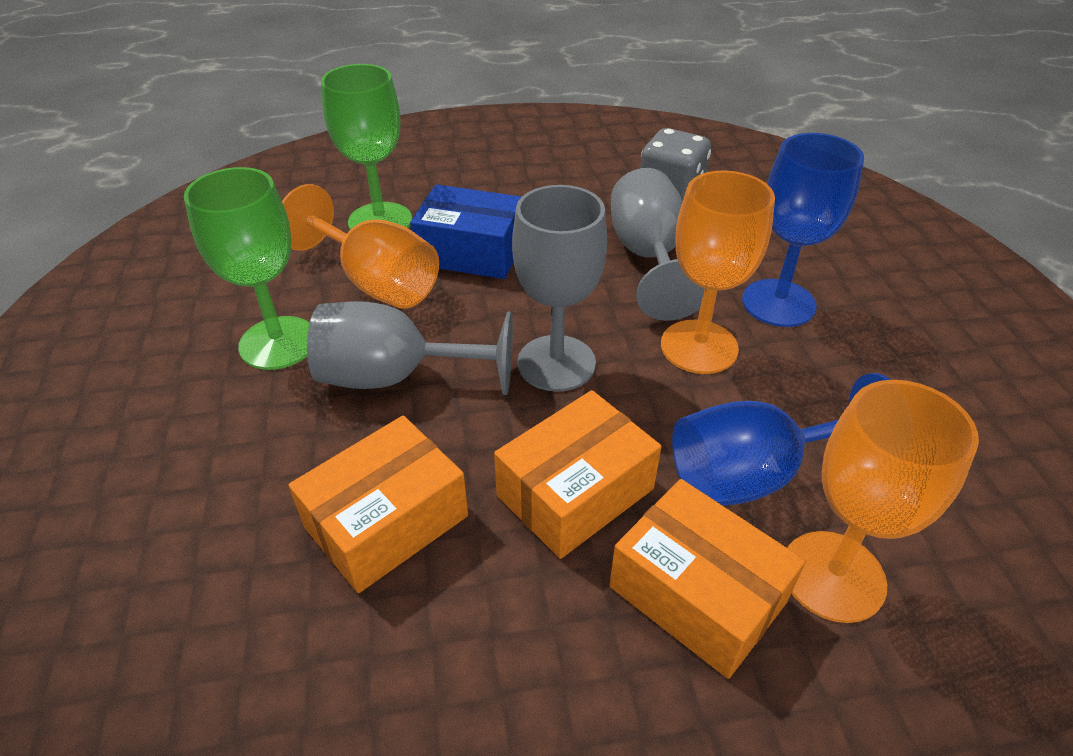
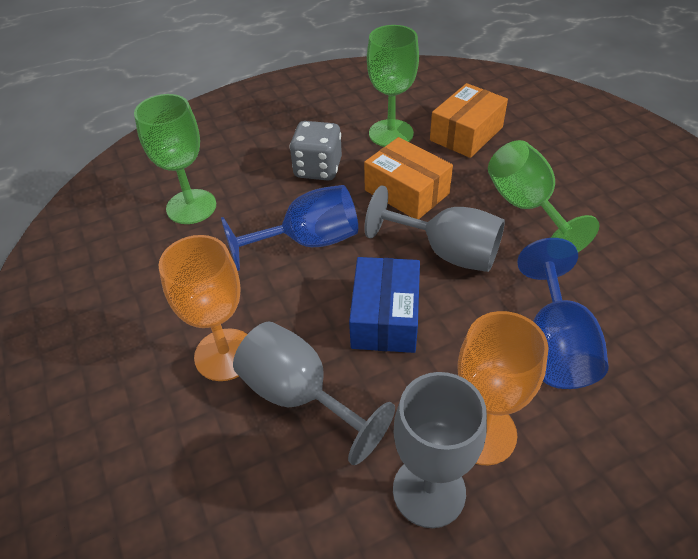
green goblet: 2 -> 3
orange box: 3 -> 2
orange goblet: 3 -> 2

